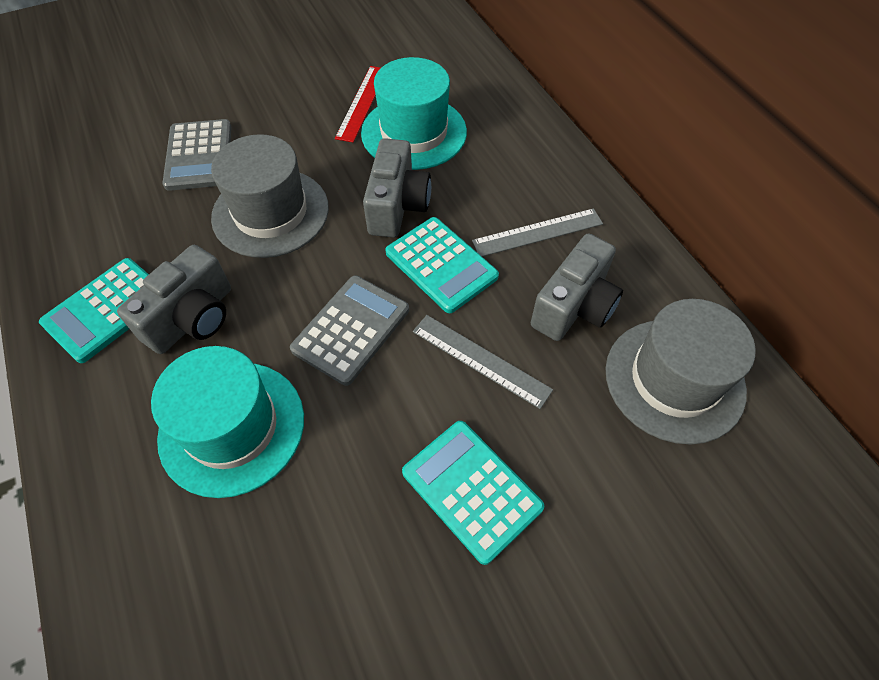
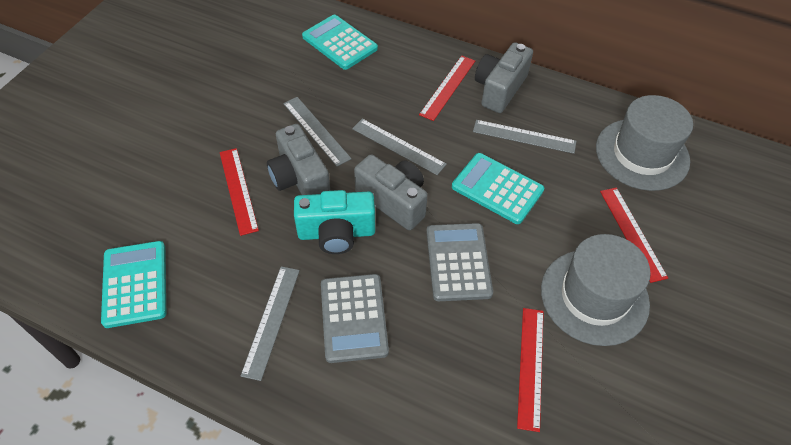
grey ruler: 2 -> 4
red ruler: 1 -> 4
turquoise camera: 0 -> 1
turquoise hat: 2 -> 0

